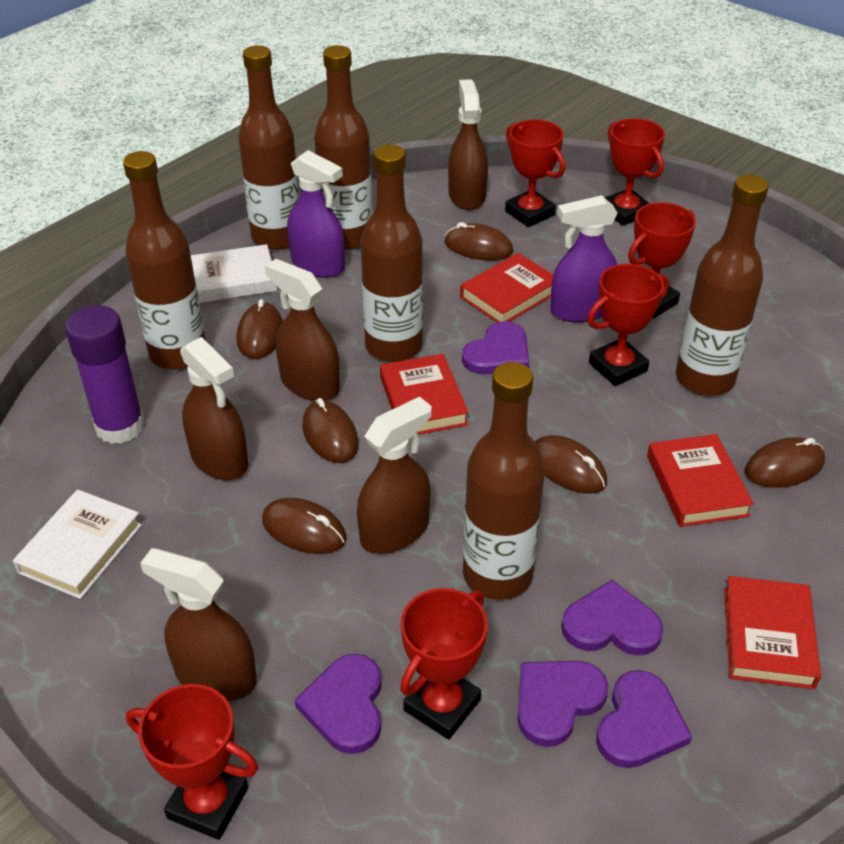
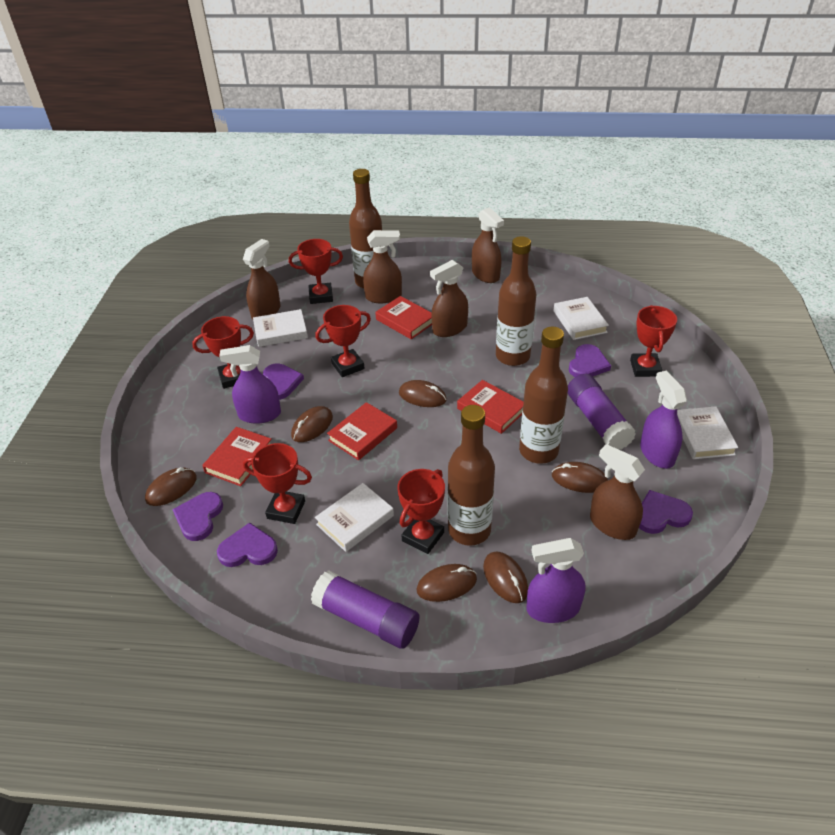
brown bottle: 6 -> 4
purple glue stick: 1 -> 2
purple spray bottle: 2 -> 3
white book: 2 -> 4

